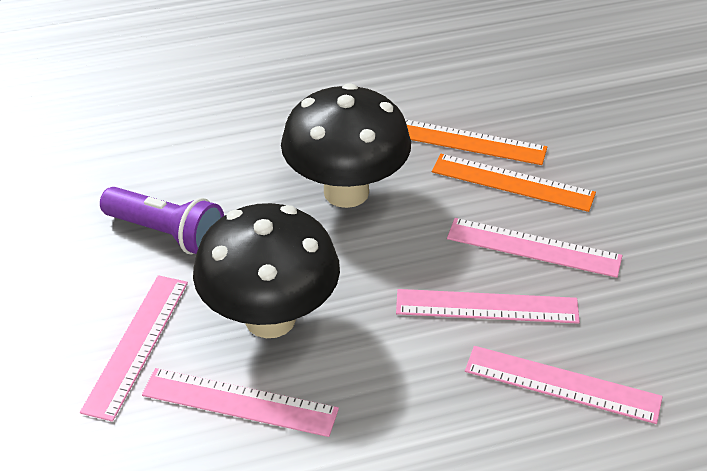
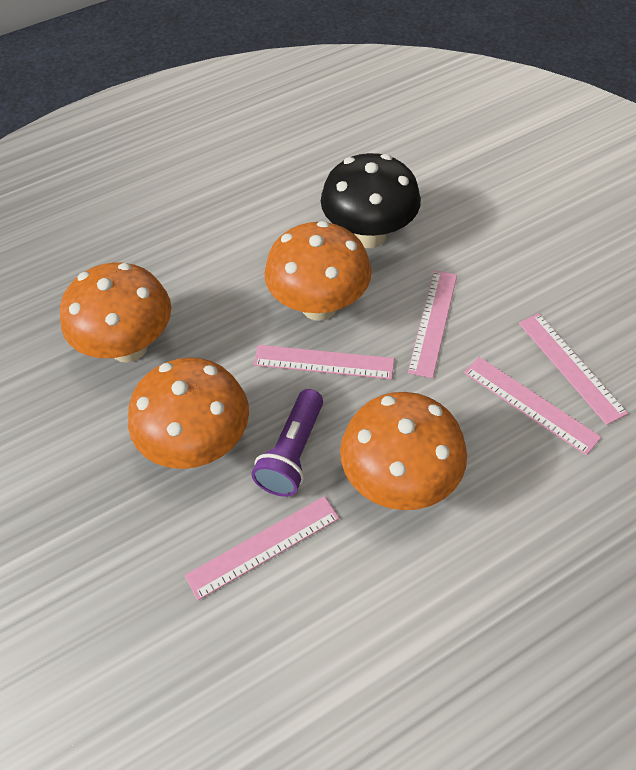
black mushroom: 2 -> 1
orange mushroom: 0 -> 4
orange ruler: 2 -> 0

